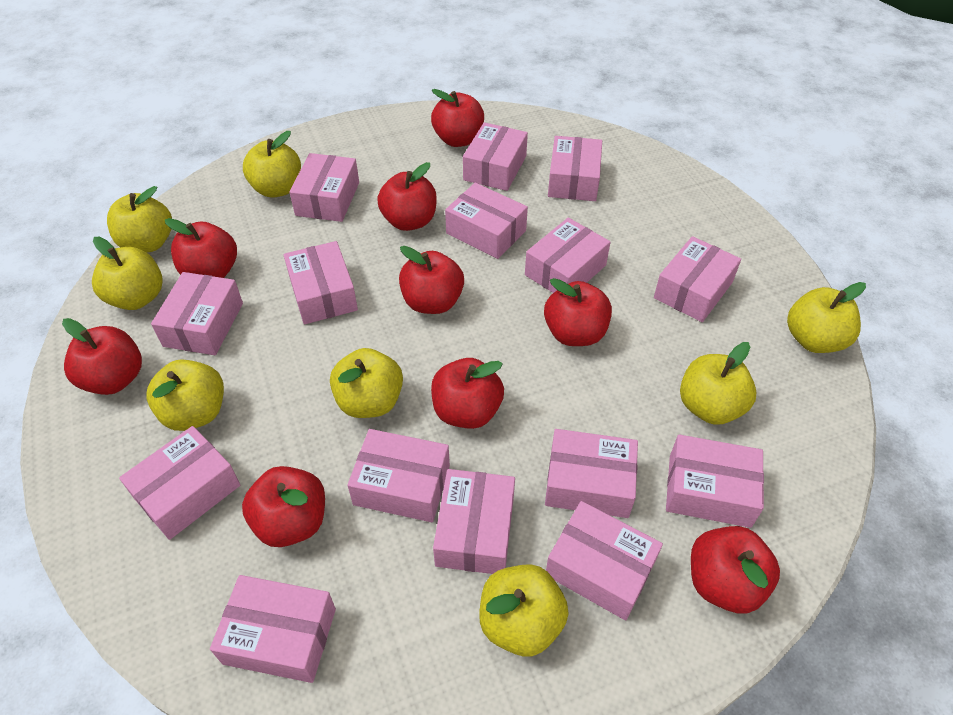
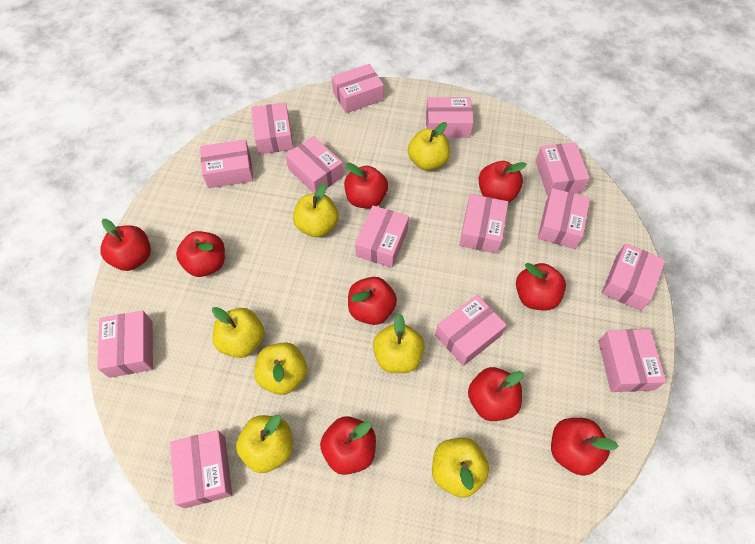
pink box: 15 -> 14
yellow apple: 8 -> 7

